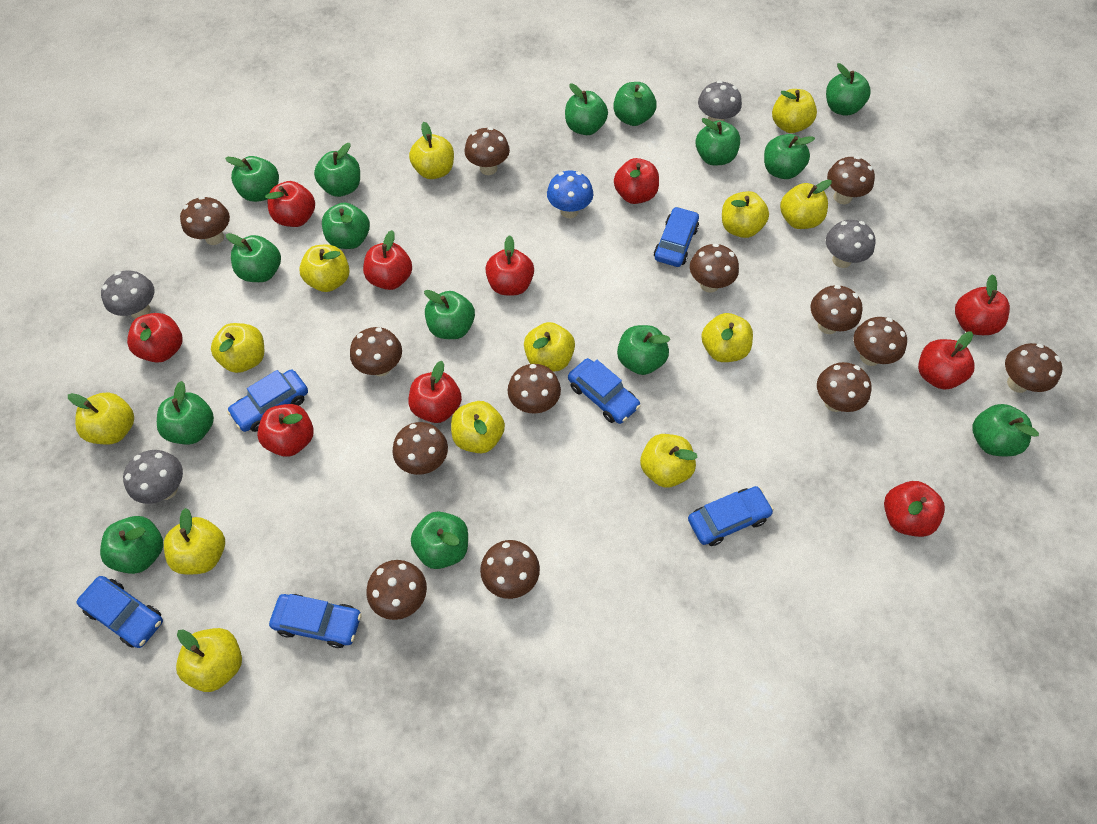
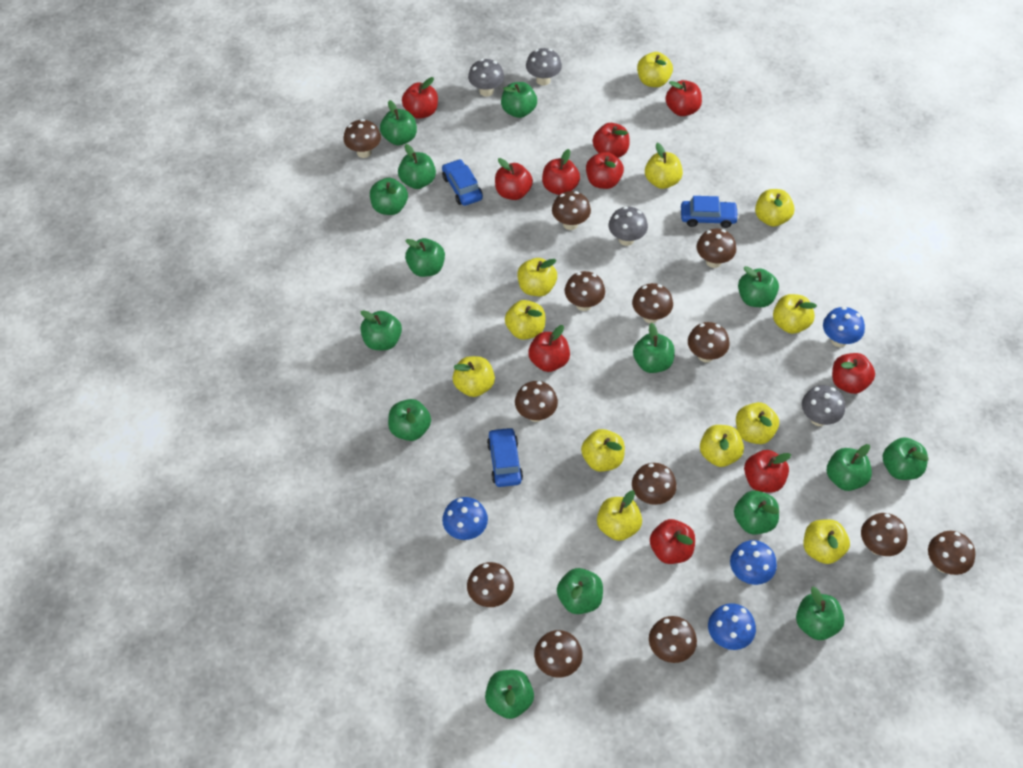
blue car: 6 -> 3
blue mushroom: 1 -> 4
yellow apple: 13 -> 12

